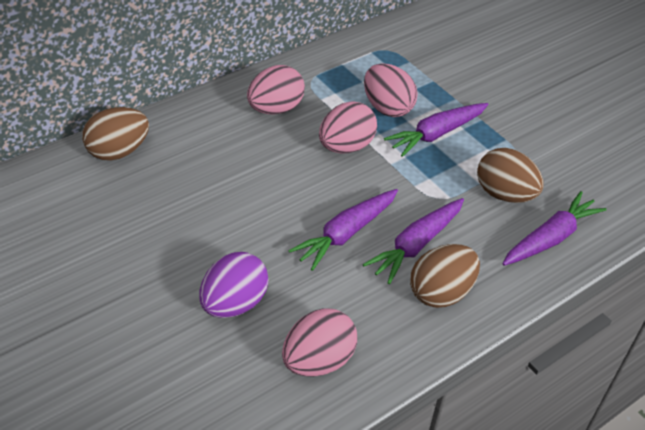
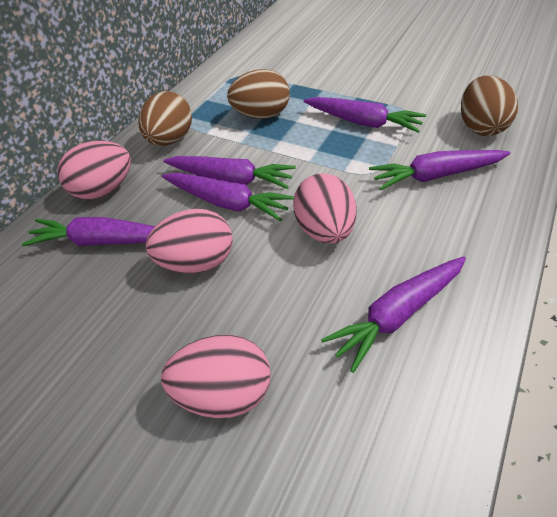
purple carrot: 4 -> 6
purple egg: 1 -> 0

